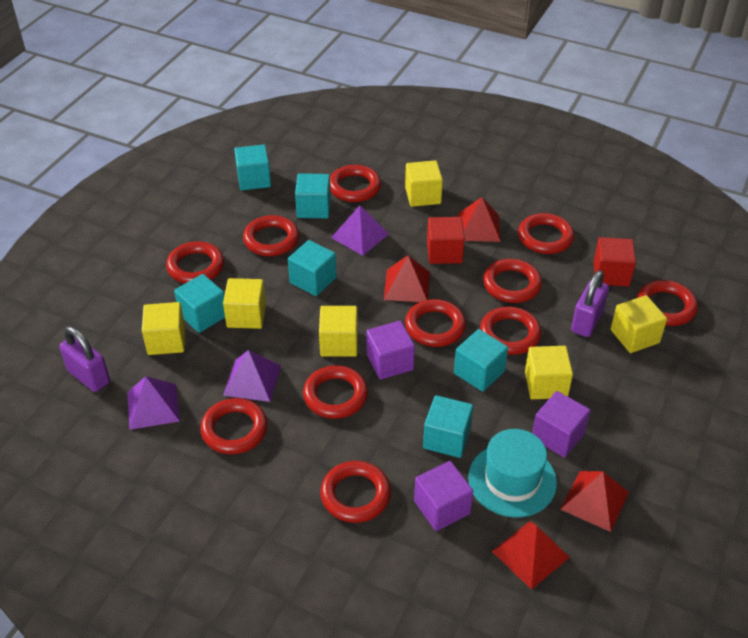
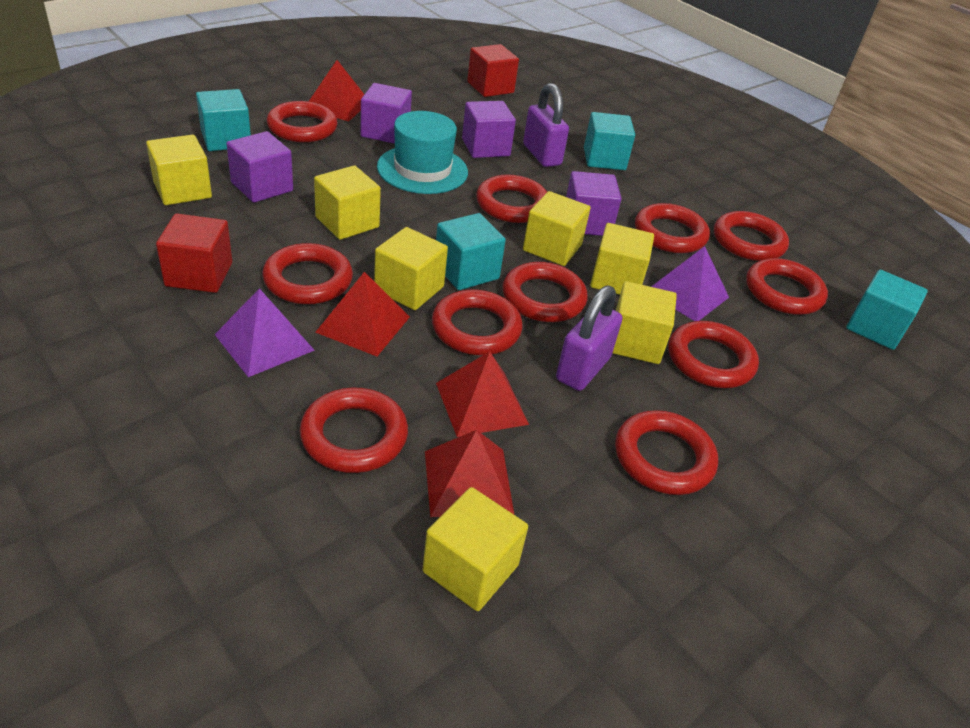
purple cube: 3 -> 4
purple pyramid: 3 -> 2
turquoise cube: 6 -> 4
yellow cube: 6 -> 7

